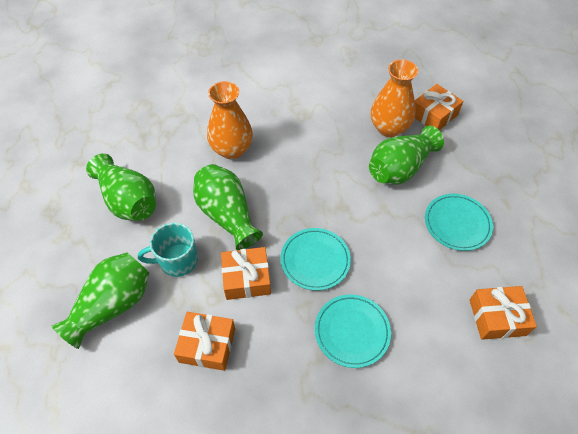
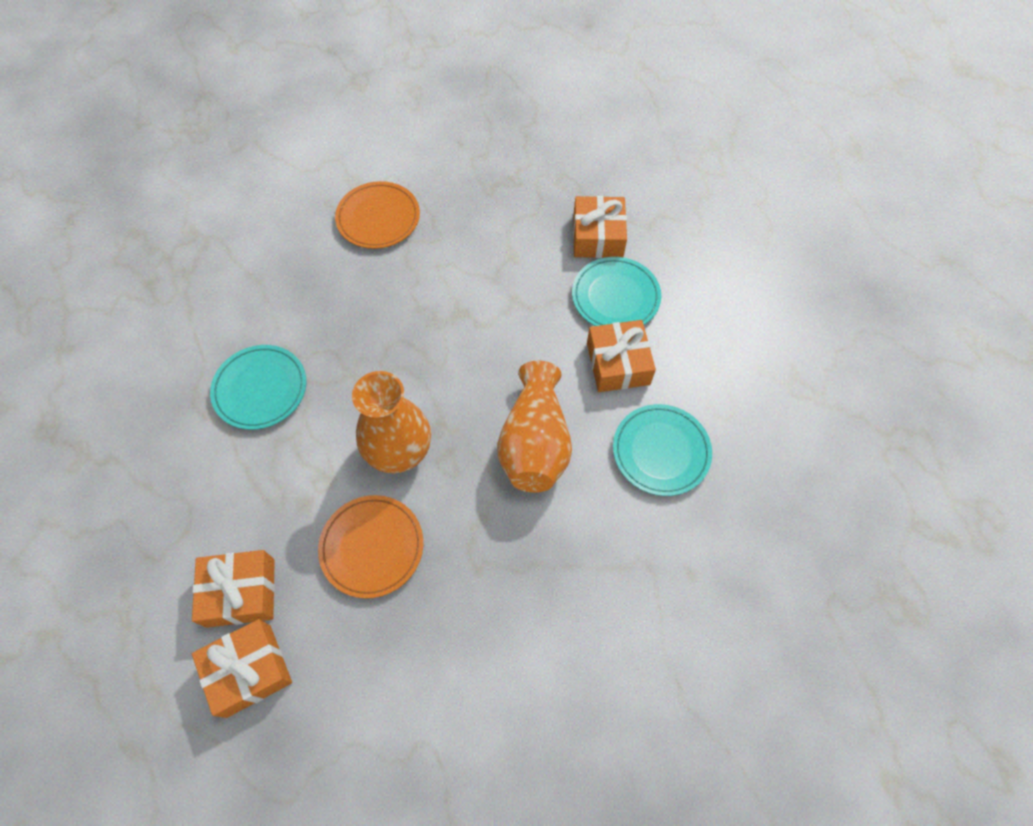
green vase: 4 -> 0
orange plate: 0 -> 2
turquoise mug: 1 -> 0

